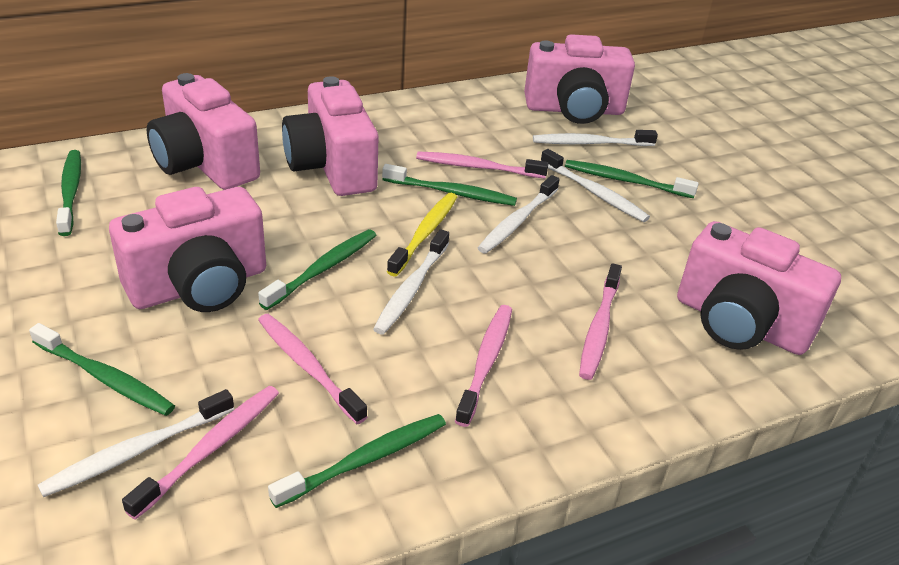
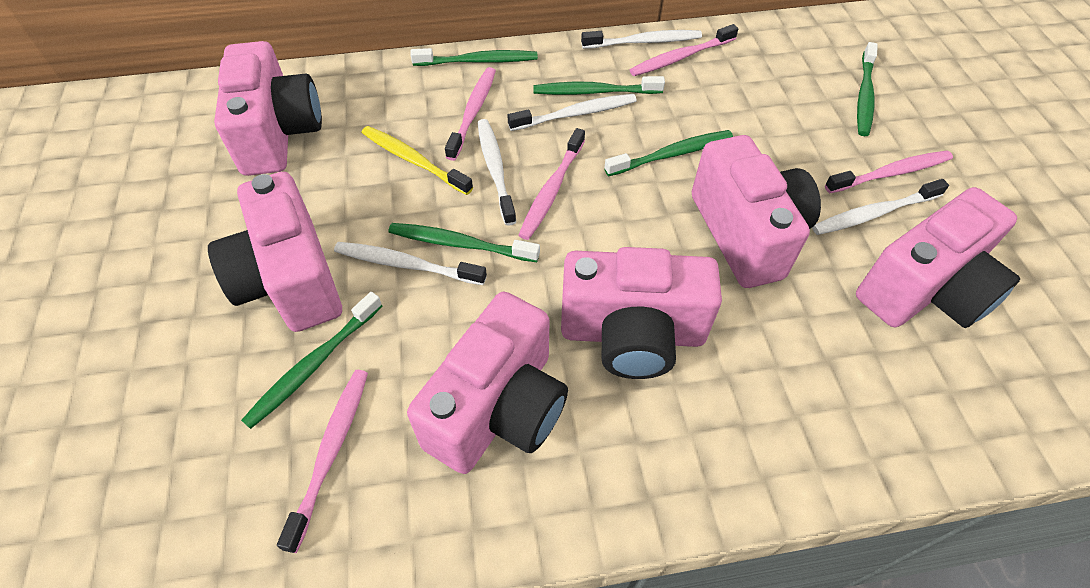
pink camera: 5 -> 6

